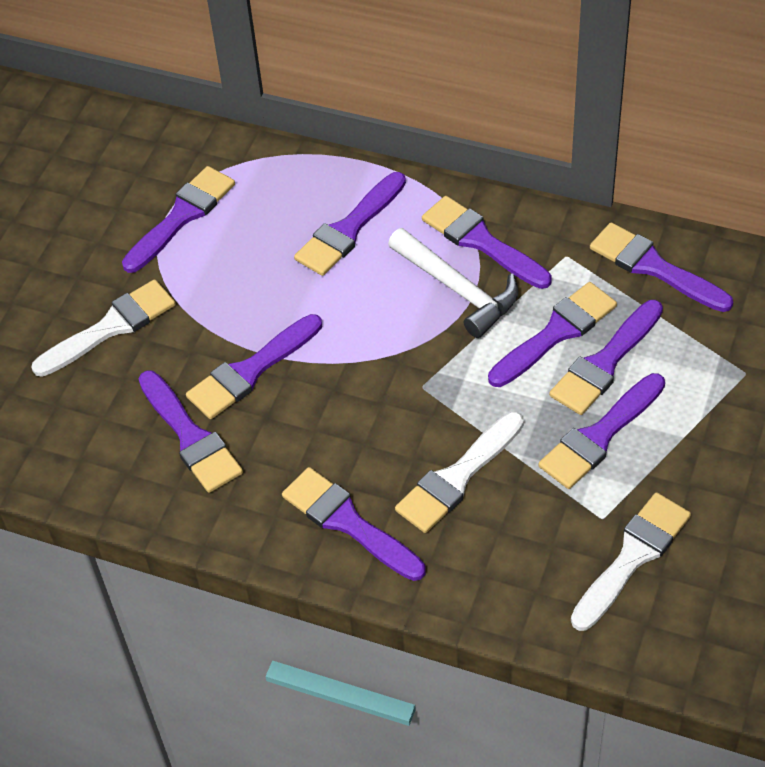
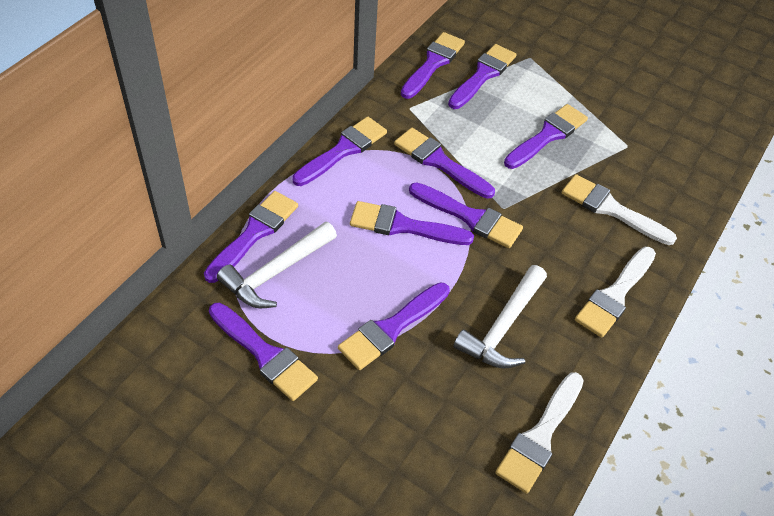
white hammer: 1 -> 2

